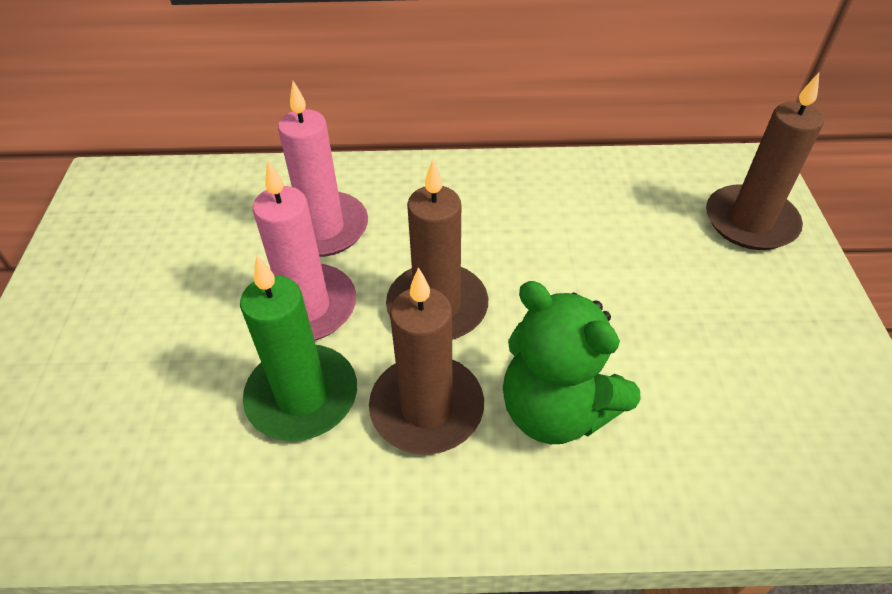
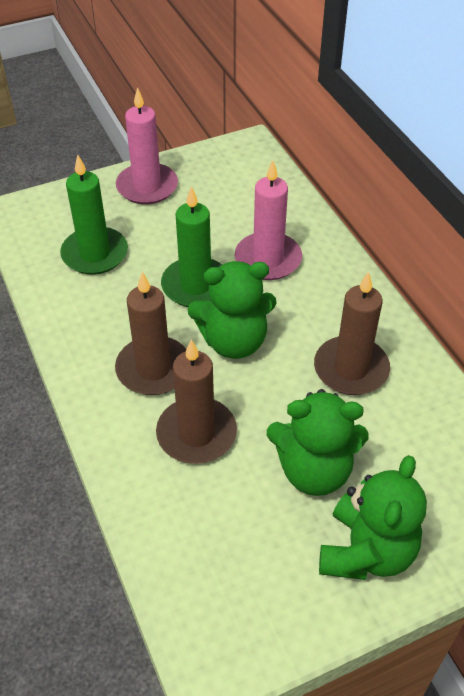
green candle: 1 -> 2
green teddy bear: 1 -> 3

